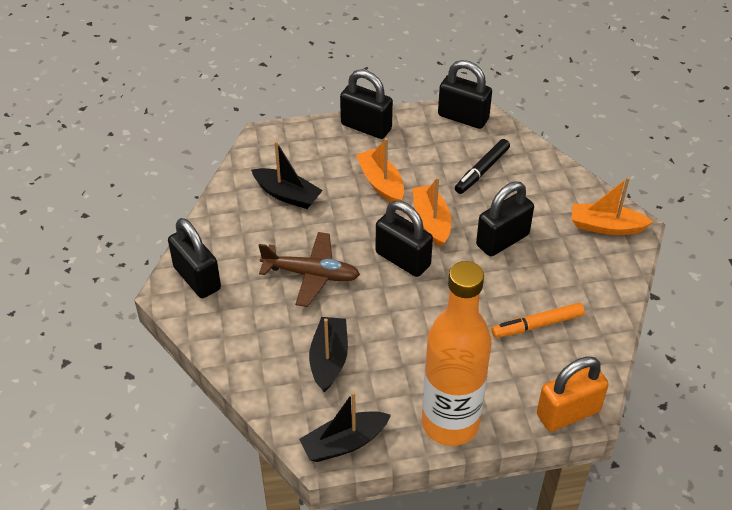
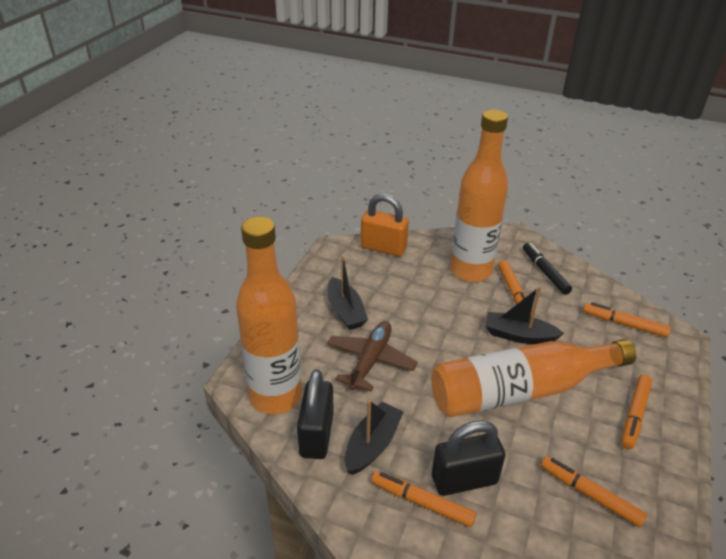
black padlock: 5 -> 2
orange boat: 3 -> 0
orange bottle: 1 -> 3
orange marker: 1 -> 5

